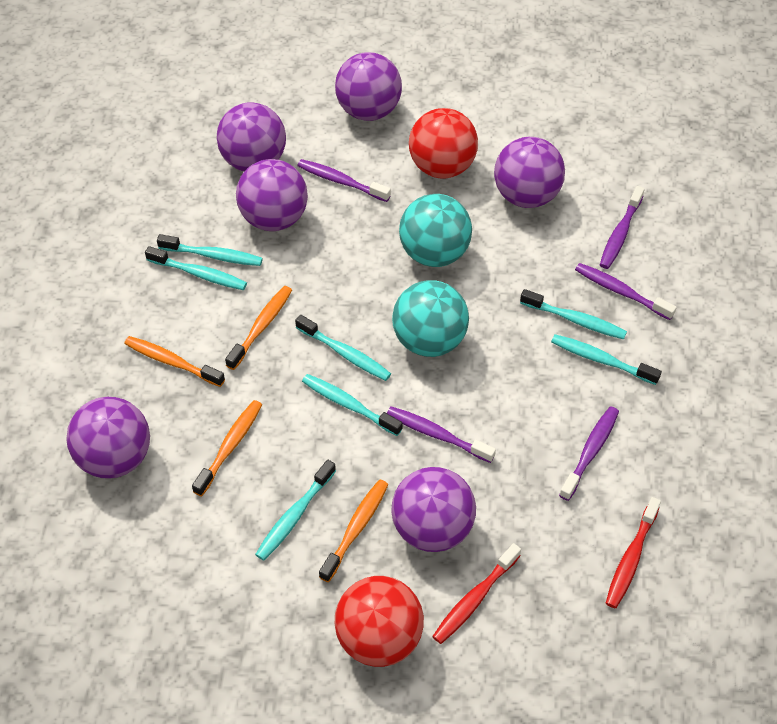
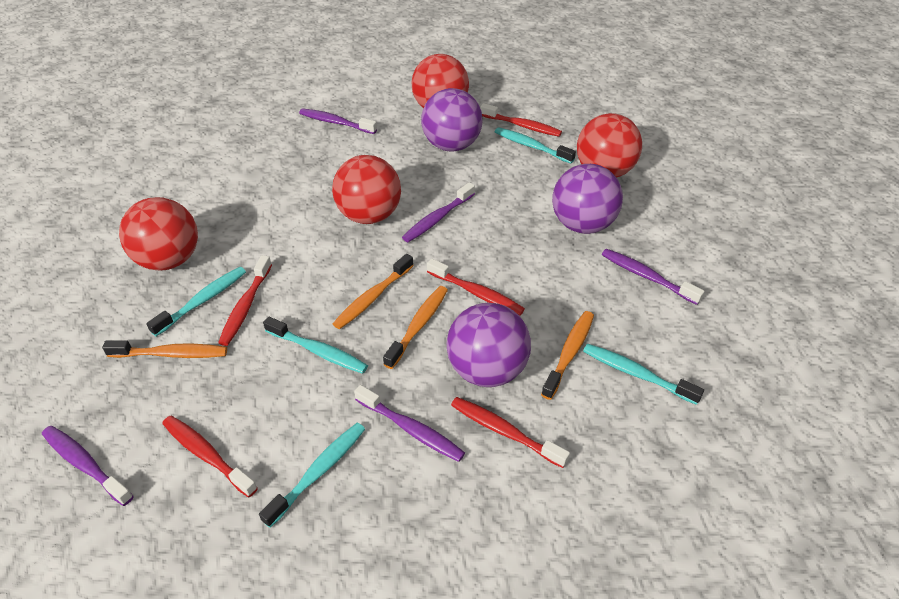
purple ball: 6 -> 3
red ball: 2 -> 4
red toothbrush: 2 -> 5
turquoise ball: 2 -> 0
turquoise toothbrush: 7 -> 5

